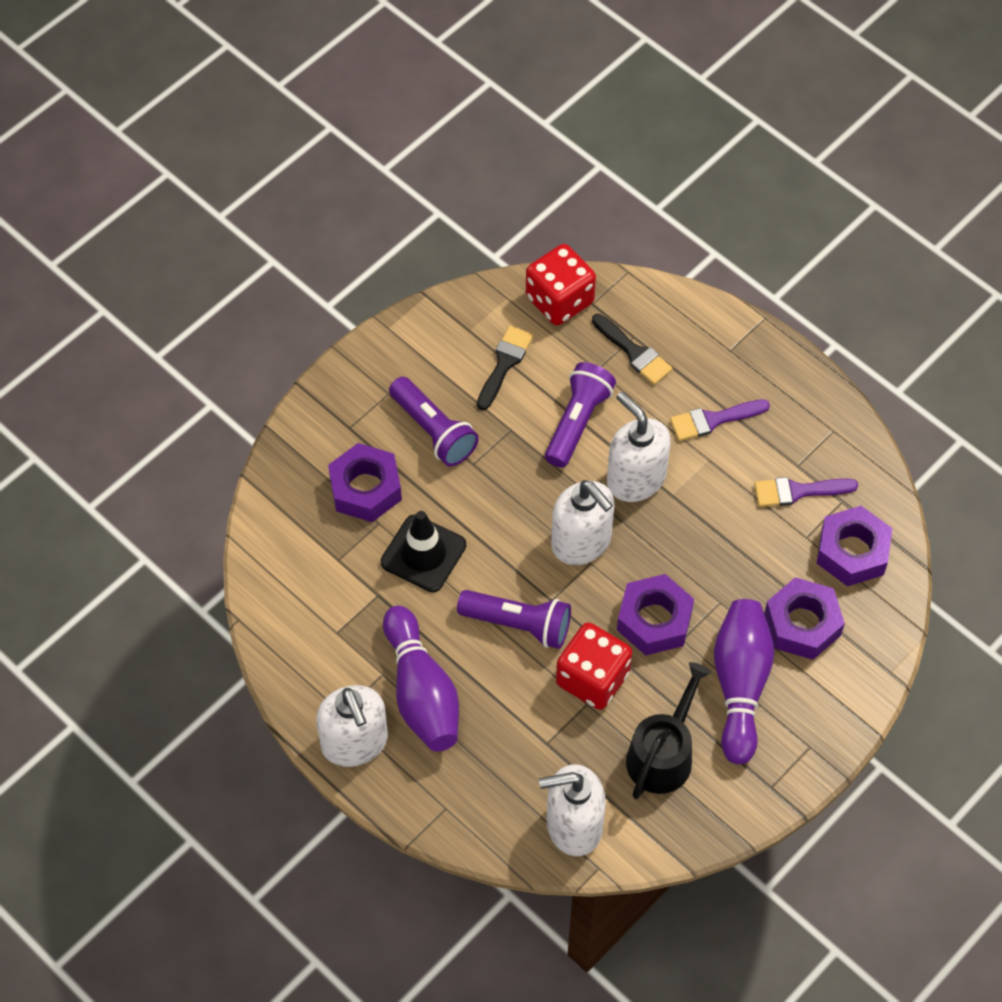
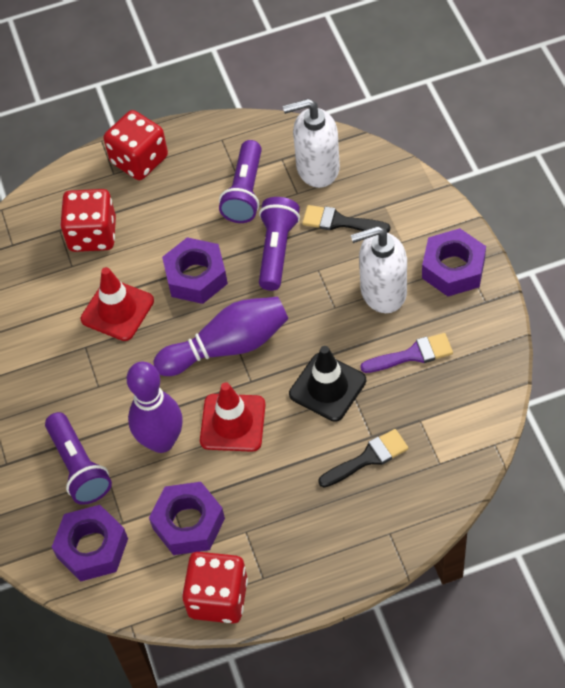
black watering can: 1 -> 0
purple brush: 2 -> 1
red dice: 2 -> 3
red traffic cone: 0 -> 2
white soap dispenser: 4 -> 2

